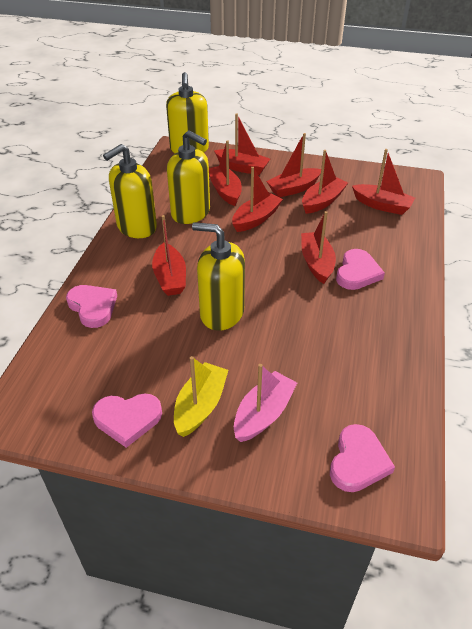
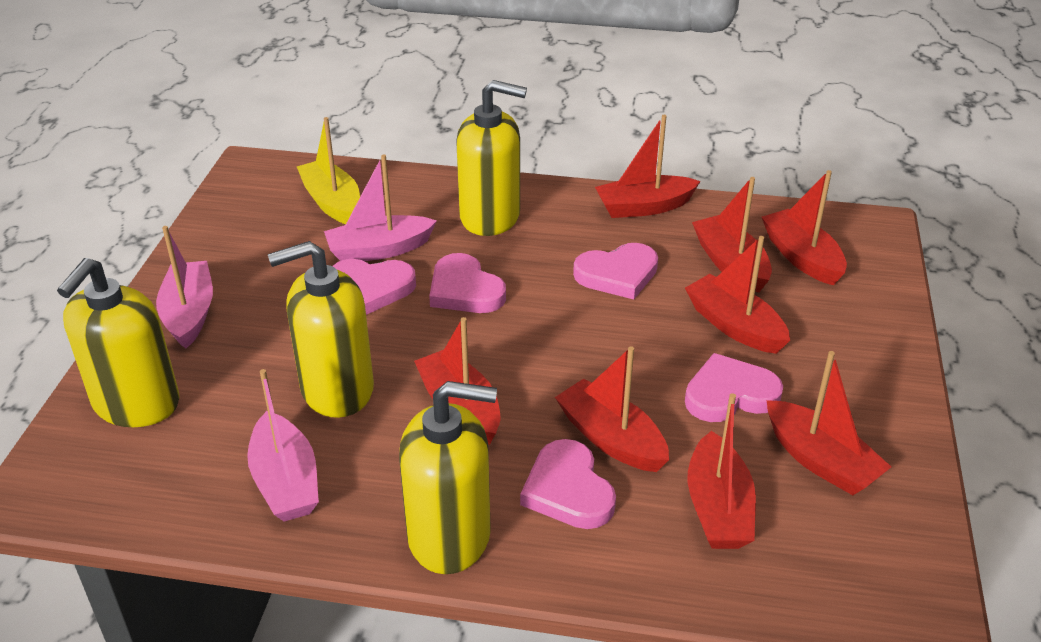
pink boat: 1 -> 3
pink heart: 4 -> 5

